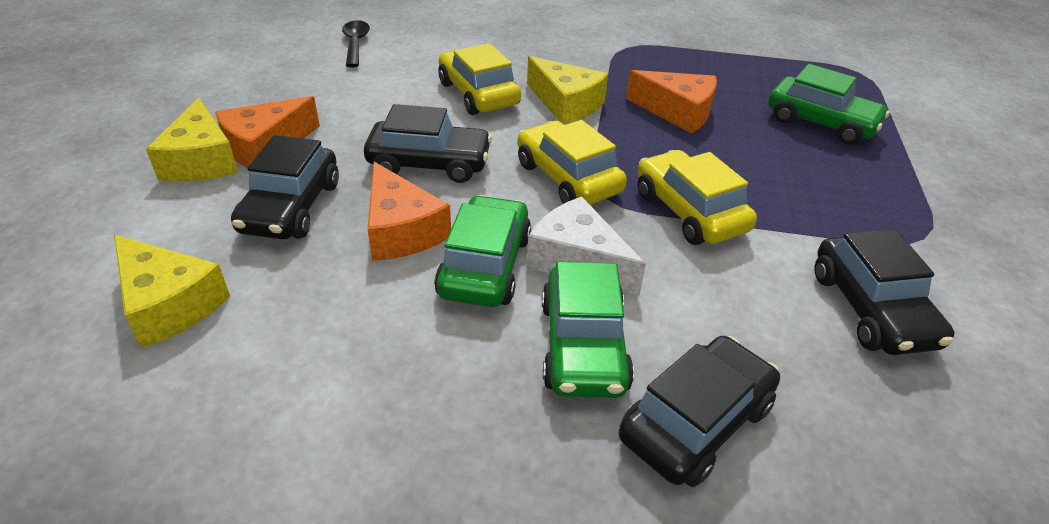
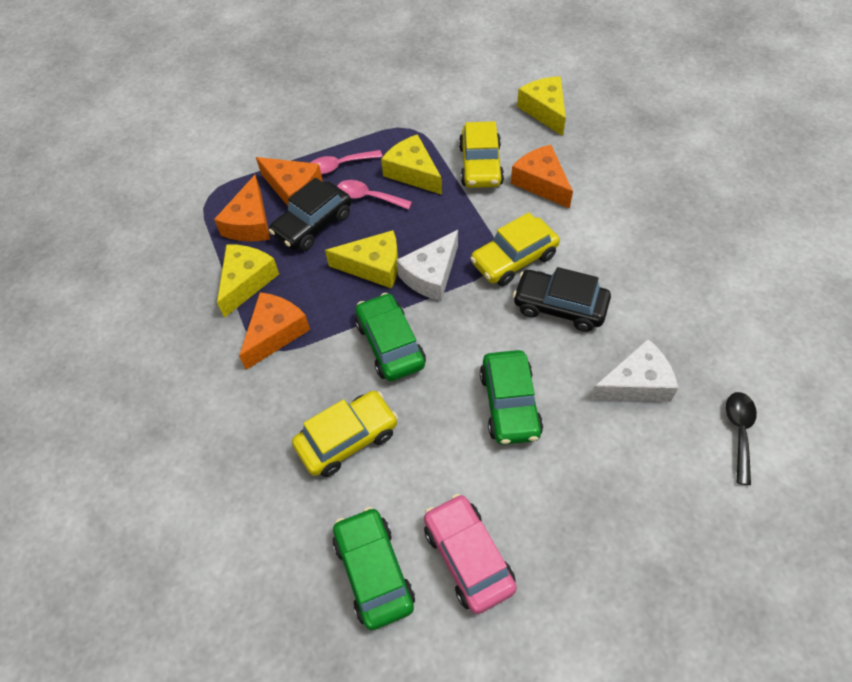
black car: 4 -> 2
orange cheese: 3 -> 4
pink car: 0 -> 1
pink spoon: 0 -> 2
white cheese: 1 -> 2
yellow cheese: 3 -> 4

